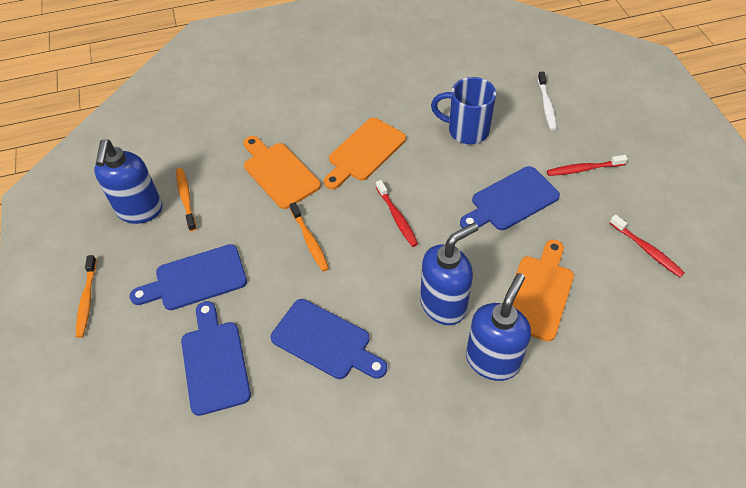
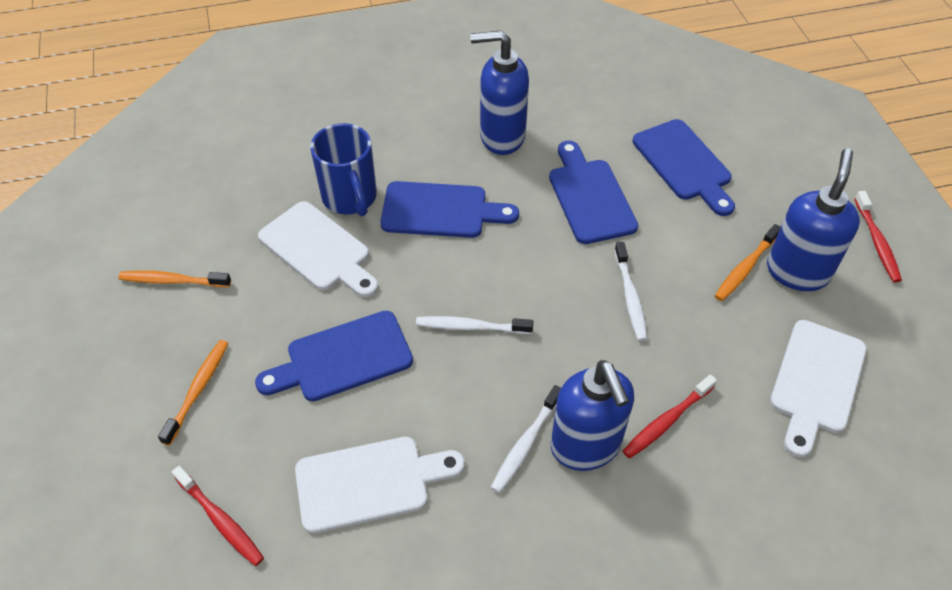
orange cutting board: 3 -> 0
white cutting board: 0 -> 3
white toothbrush: 1 -> 3

